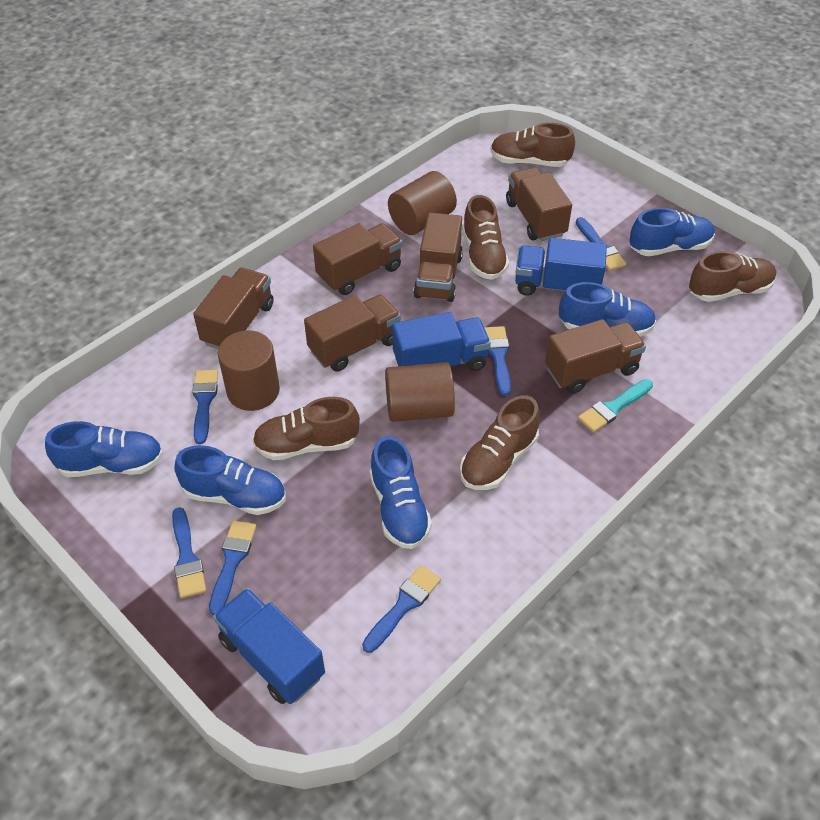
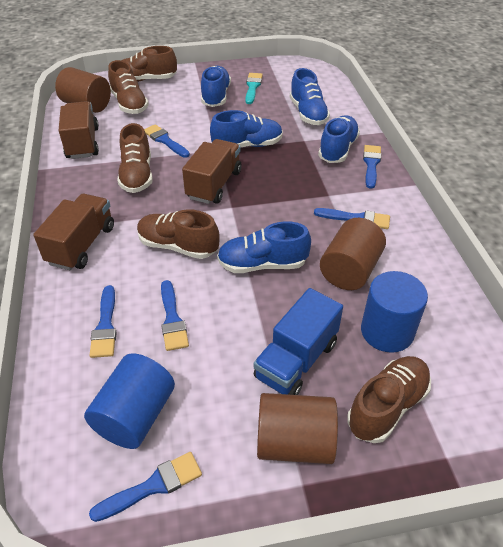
blue cylinder: 0 -> 2
blue truck: 3 -> 1
brown truck: 6 -> 3

